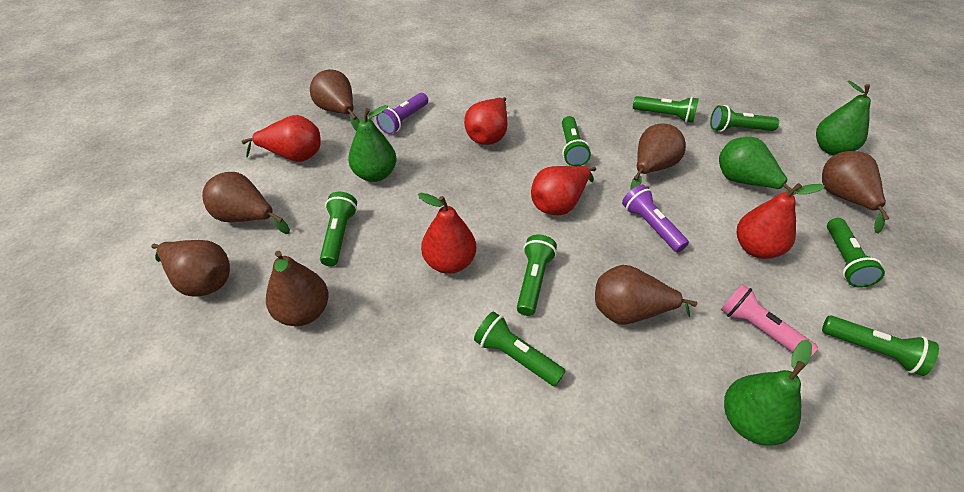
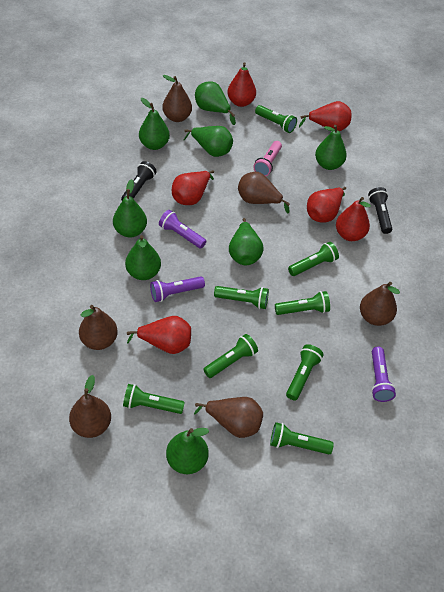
black flashlight: 0 -> 2
brown pear: 7 -> 6
green pear: 4 -> 8
purple flashlight: 2 -> 3
red pear: 5 -> 6

